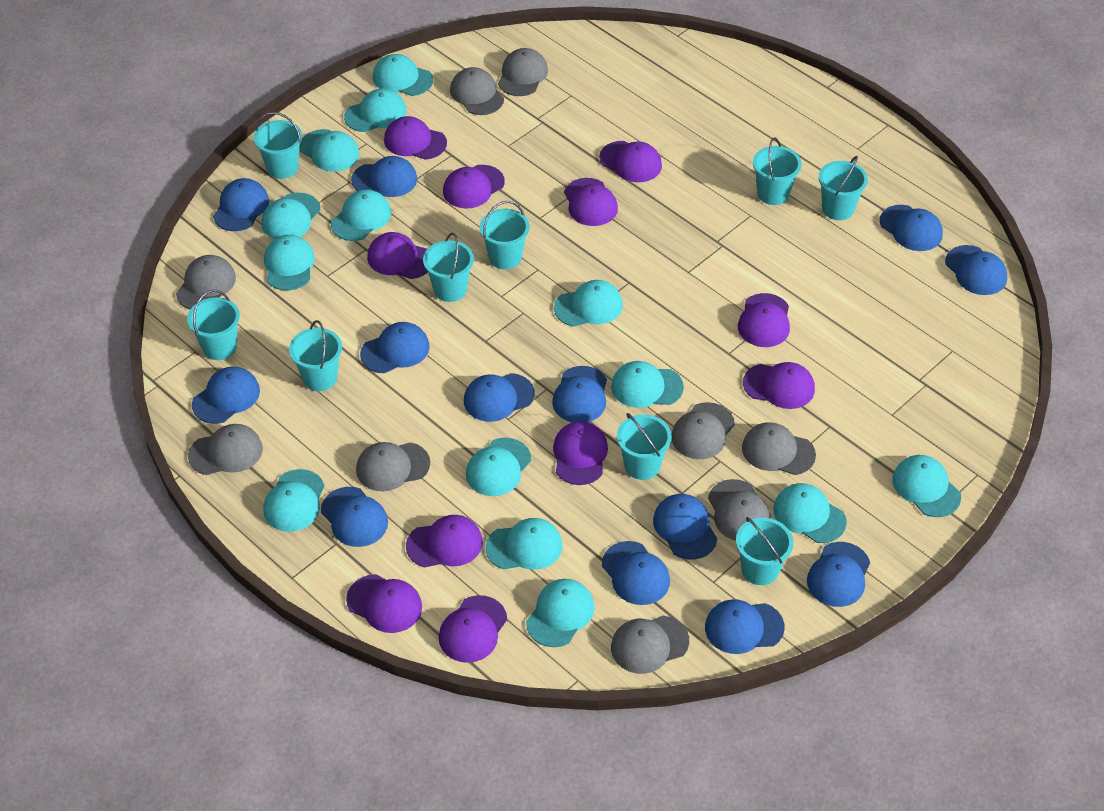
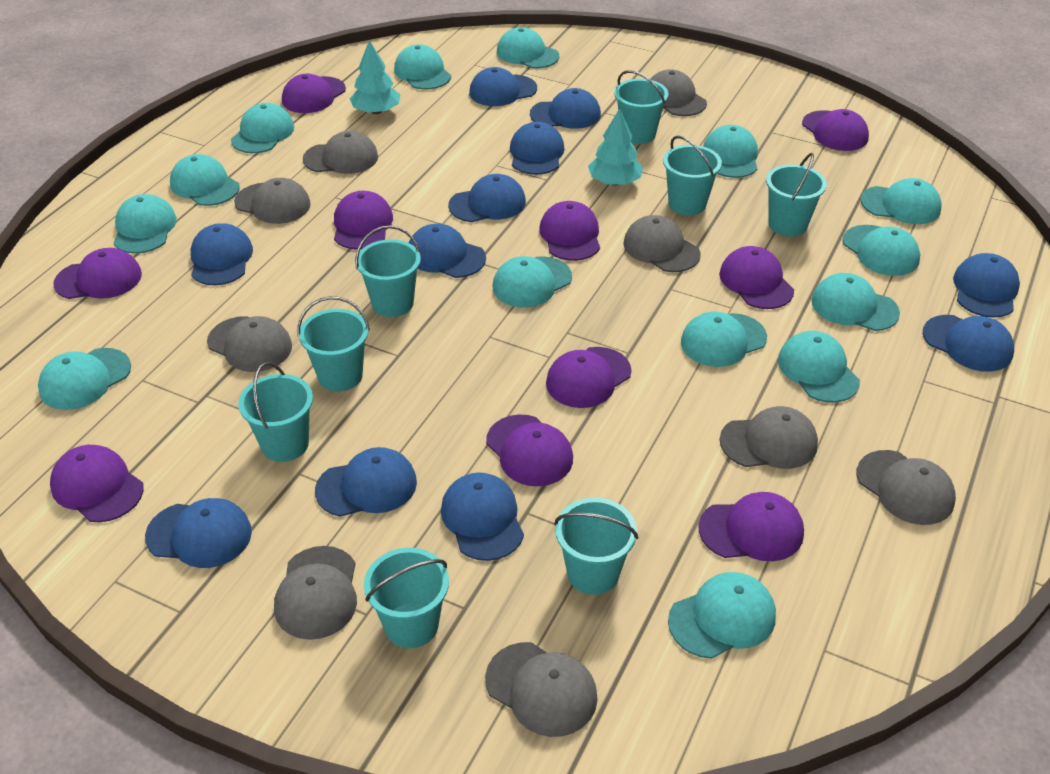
blue cap: 13 -> 11
purple cap: 11 -> 10
turquoise bucket: 9 -> 8
turquoise tree: 0 -> 2

